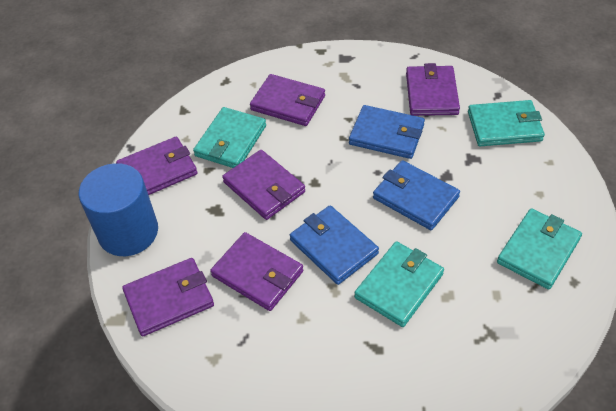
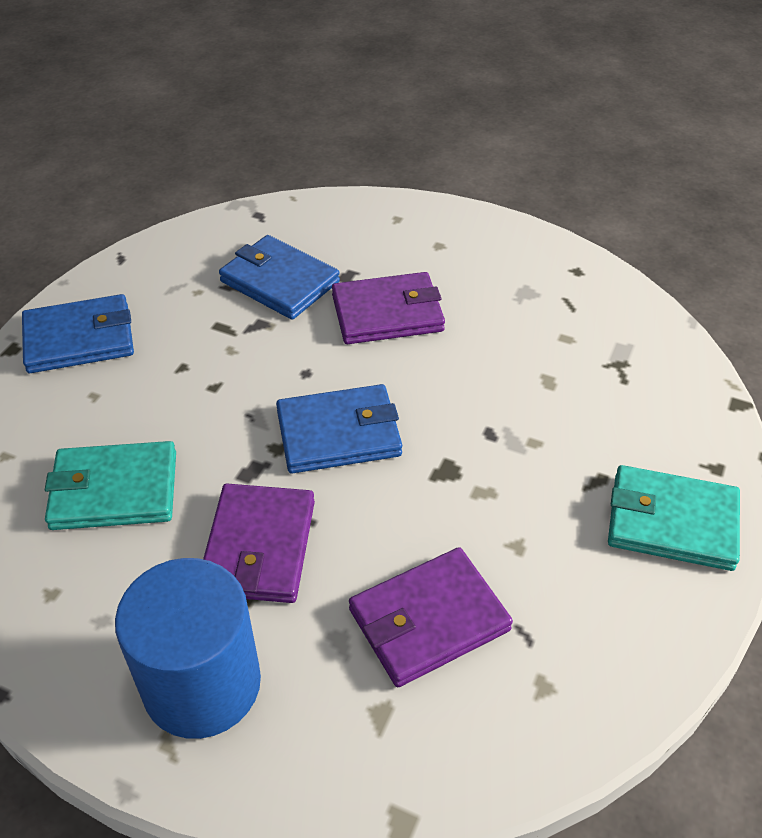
purple wallet: 6 -> 3
turquoise wallet: 4 -> 2

